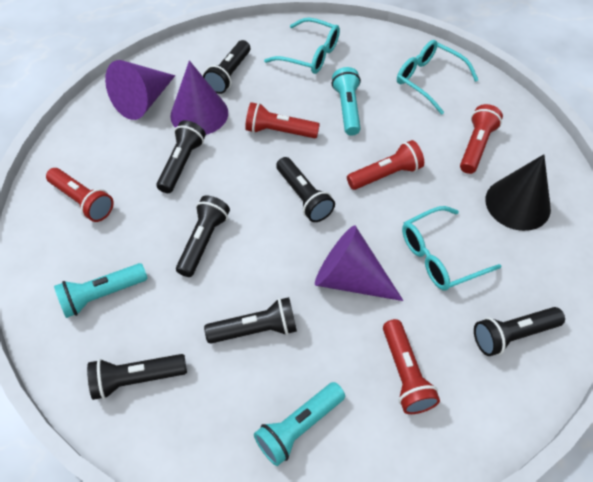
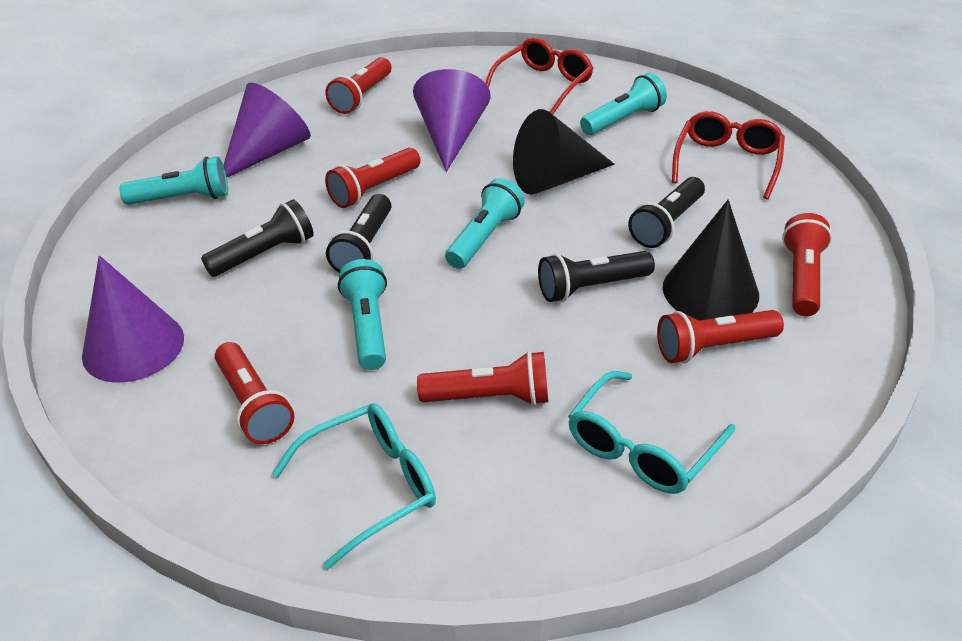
black cone: 1 -> 2
black flashlight: 7 -> 4
red flashlight: 5 -> 6
red glasses: 0 -> 2
turquoise flashlight: 3 -> 4
turquoise glasses: 3 -> 2

